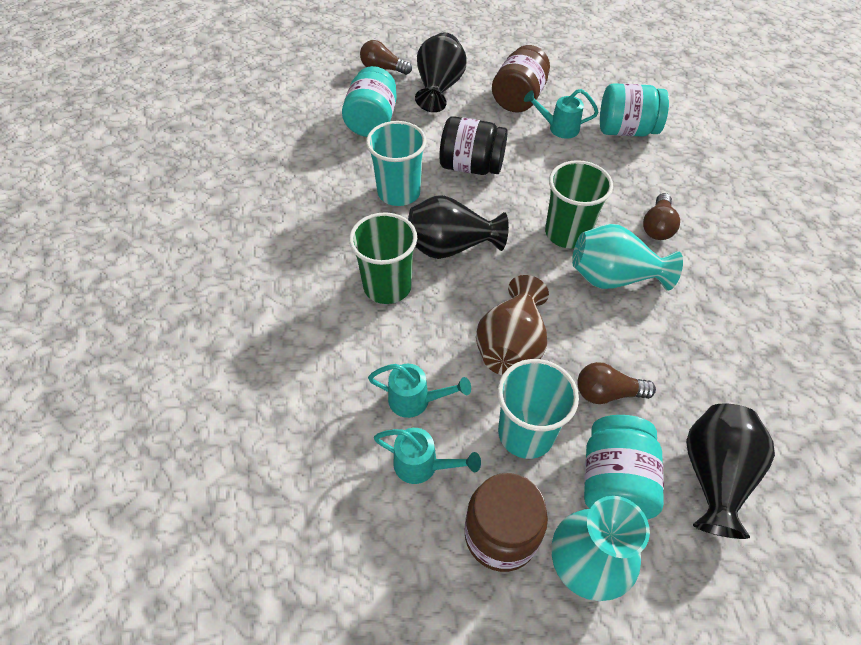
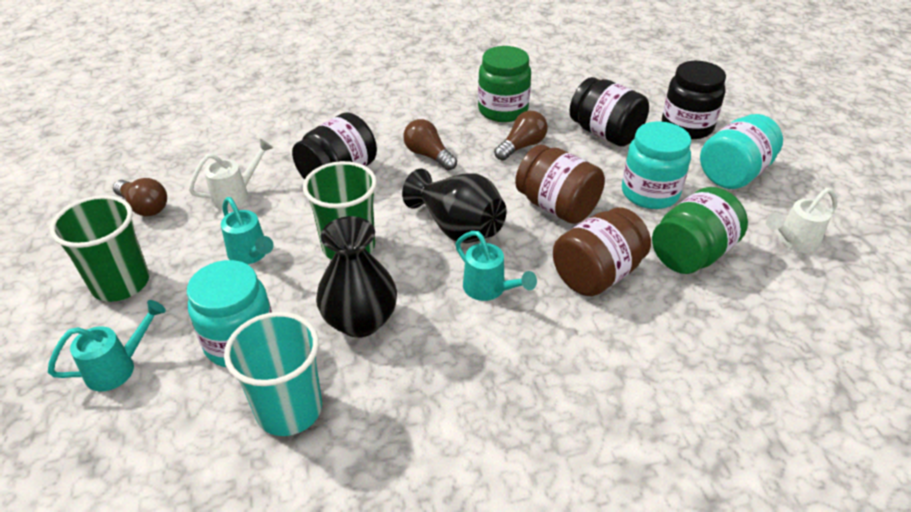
black jar: 1 -> 3
black vase: 3 -> 2
brown vase: 1 -> 0
green jar: 0 -> 2
turquoise cup: 2 -> 1
turquoise vase: 2 -> 0
white watering can: 0 -> 2

